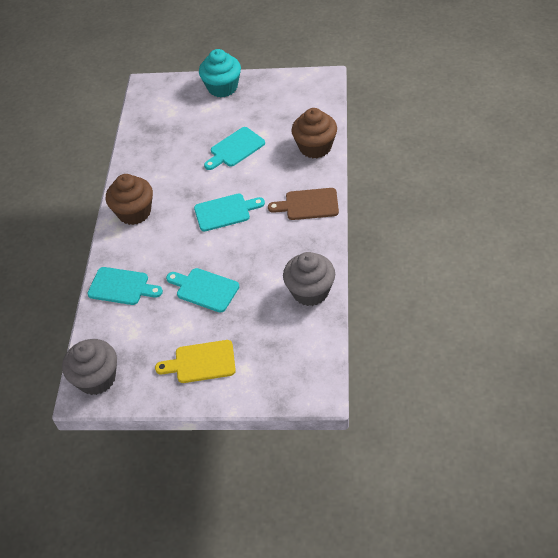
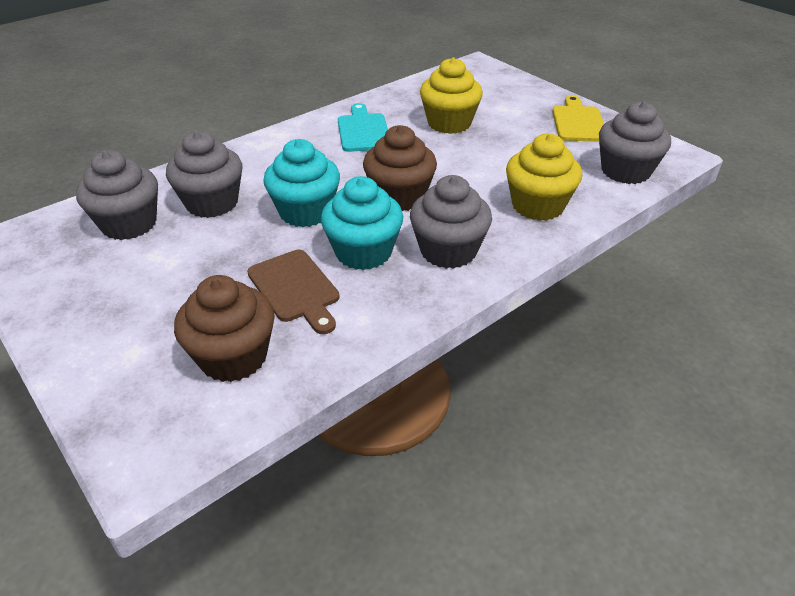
grey cupcake: 2 -> 4
turquoise cupcake: 1 -> 2
turquoise cutting board: 4 -> 1
yellow cupcake: 0 -> 2

